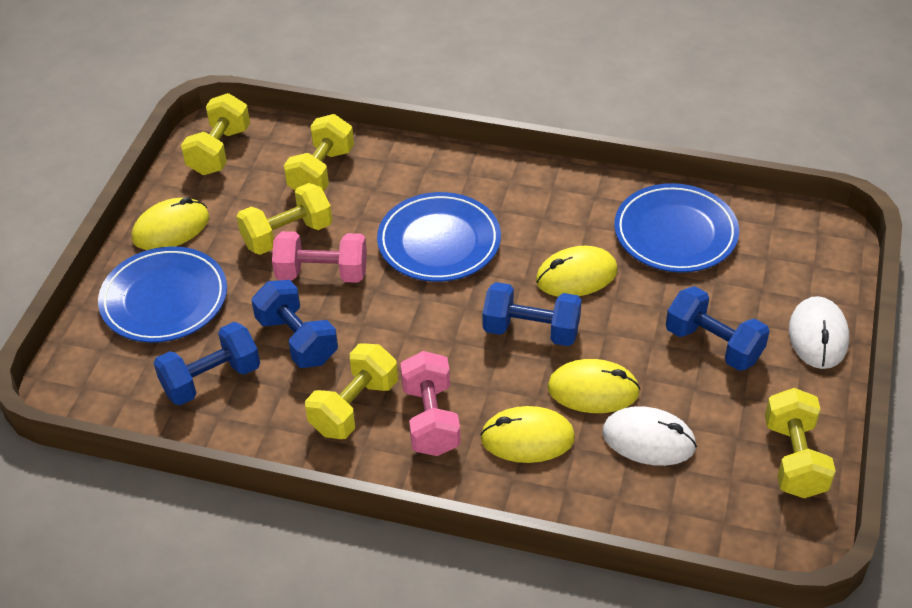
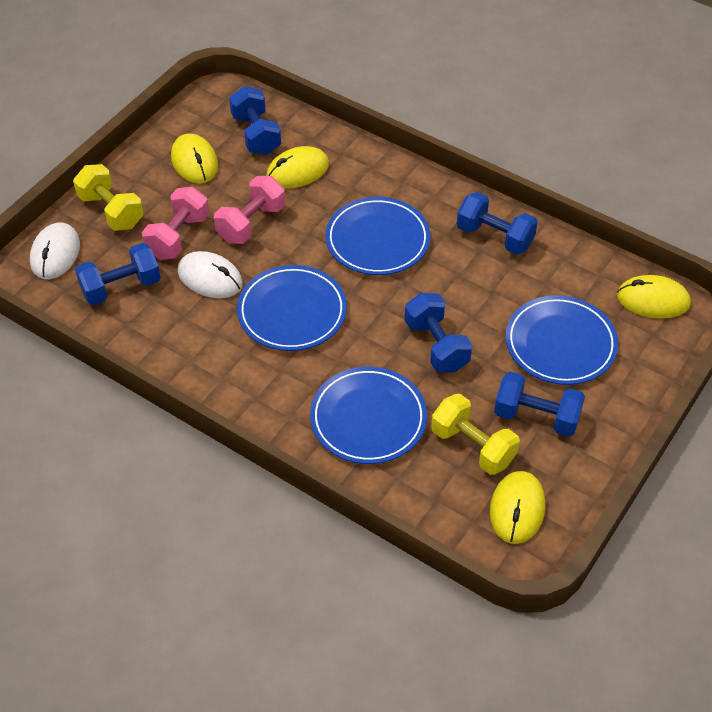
blue dumbbell: 4 -> 5
blue plate: 3 -> 4
yellow dumbbell: 5 -> 2

